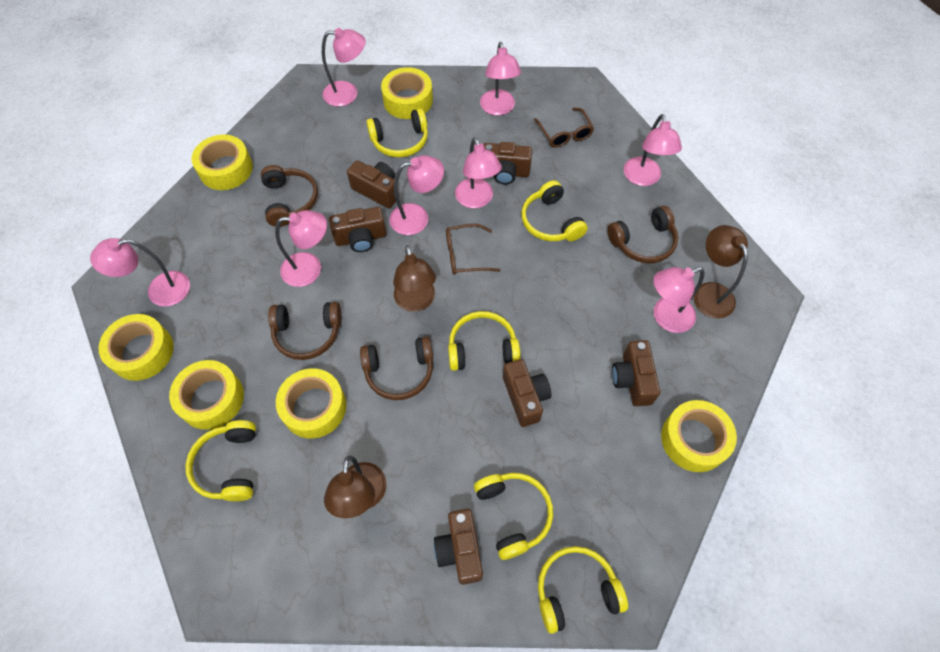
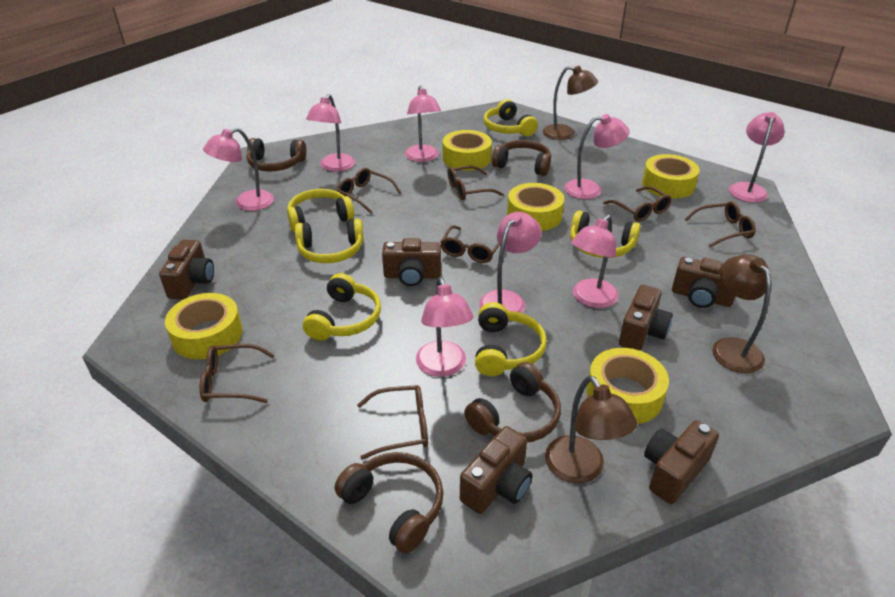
brown glasses: 2 -> 7
yellow tape: 6 -> 5

